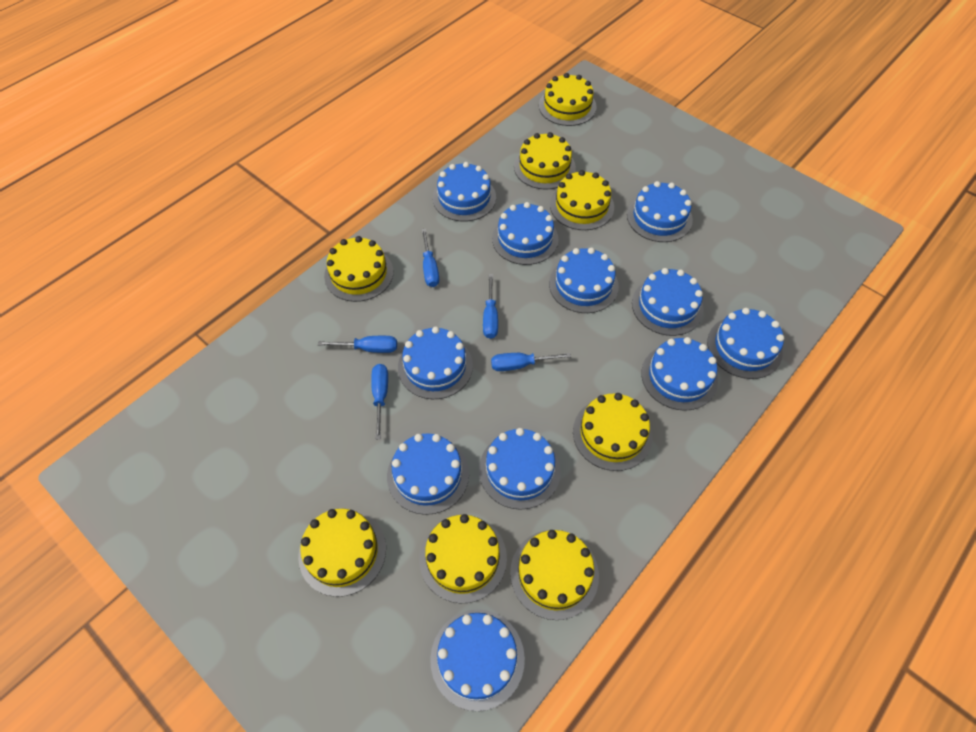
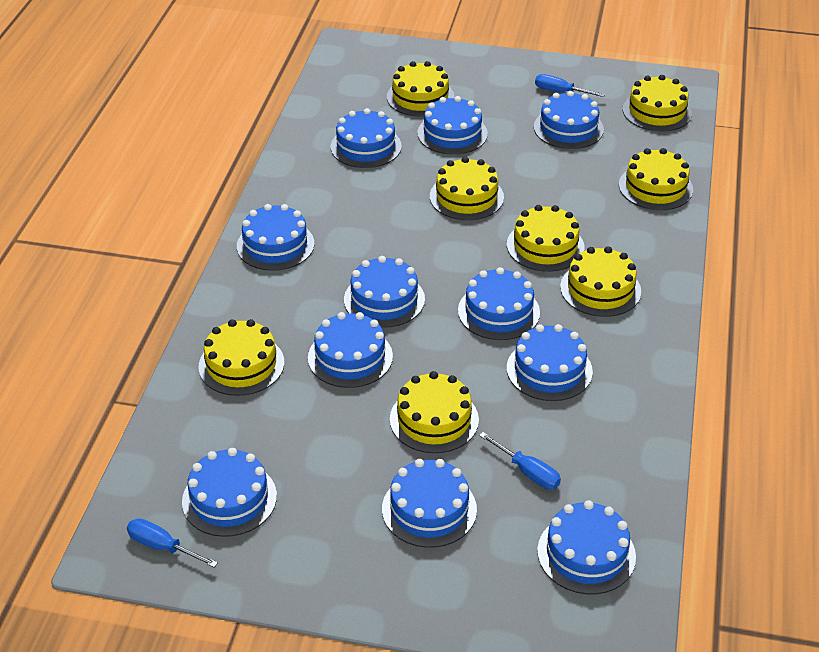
blue screwdriver: 5 -> 3

